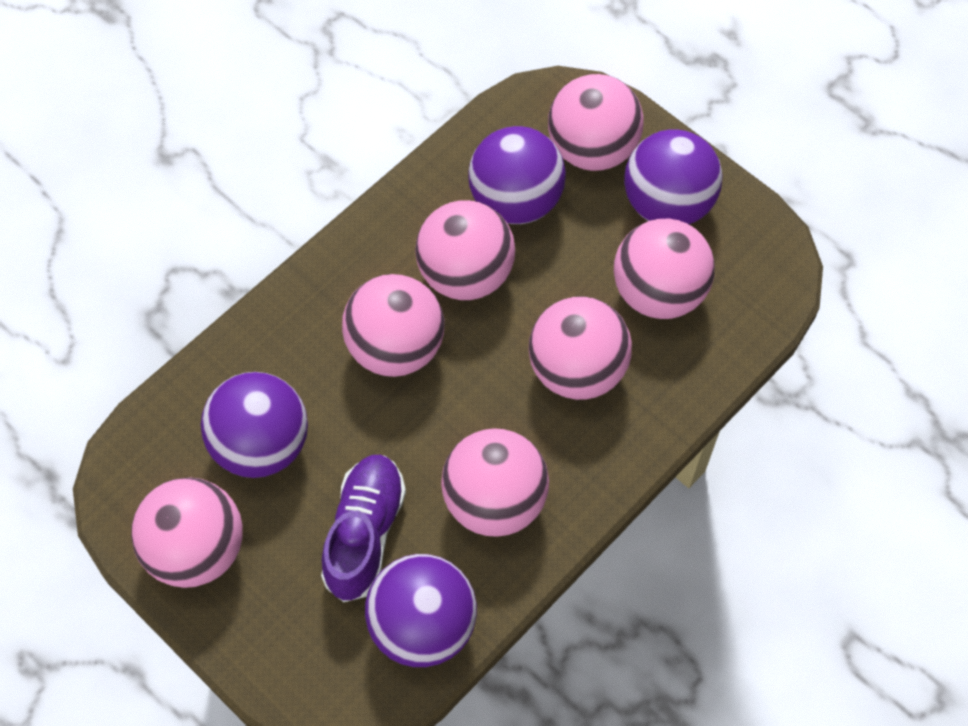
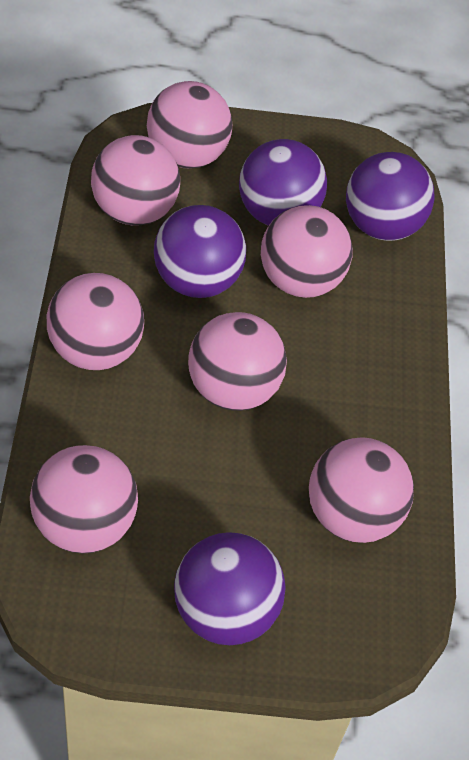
purple shoe: 1 -> 0

